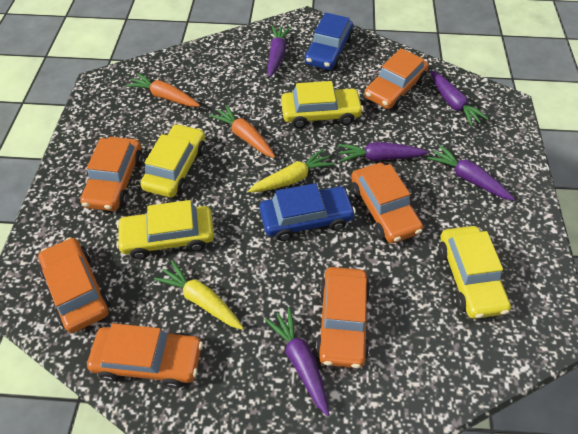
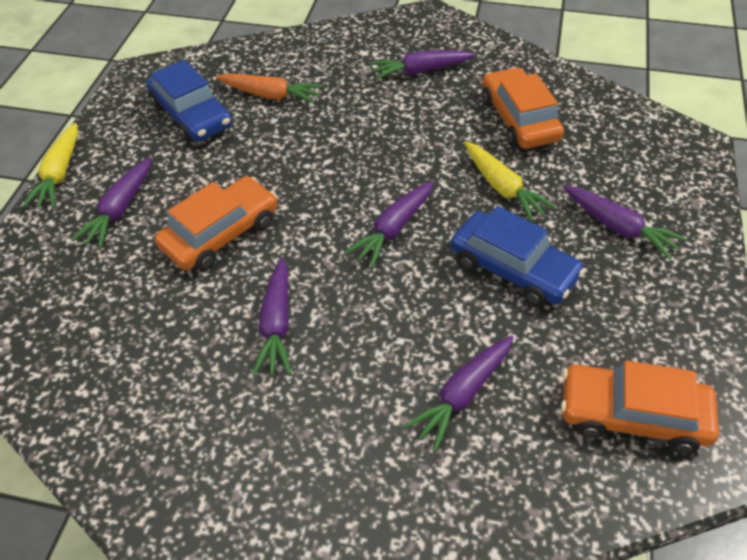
orange car: 6 -> 3
orange carrot: 2 -> 1
purple carrot: 5 -> 6
yellow car: 4 -> 0

